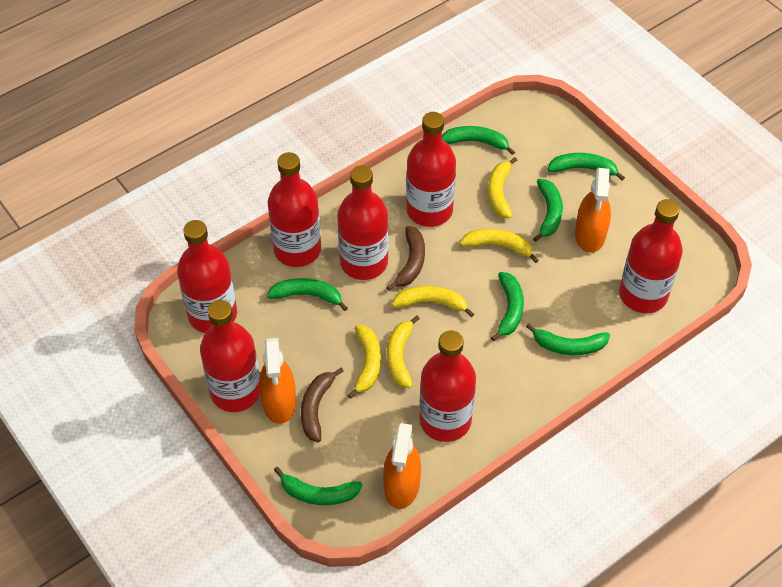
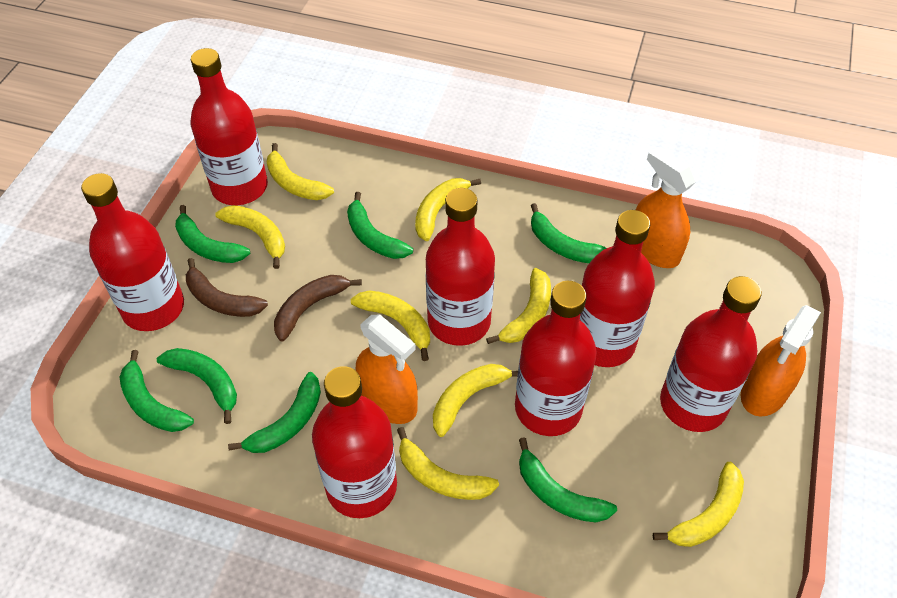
yellow banana: 5 -> 8

